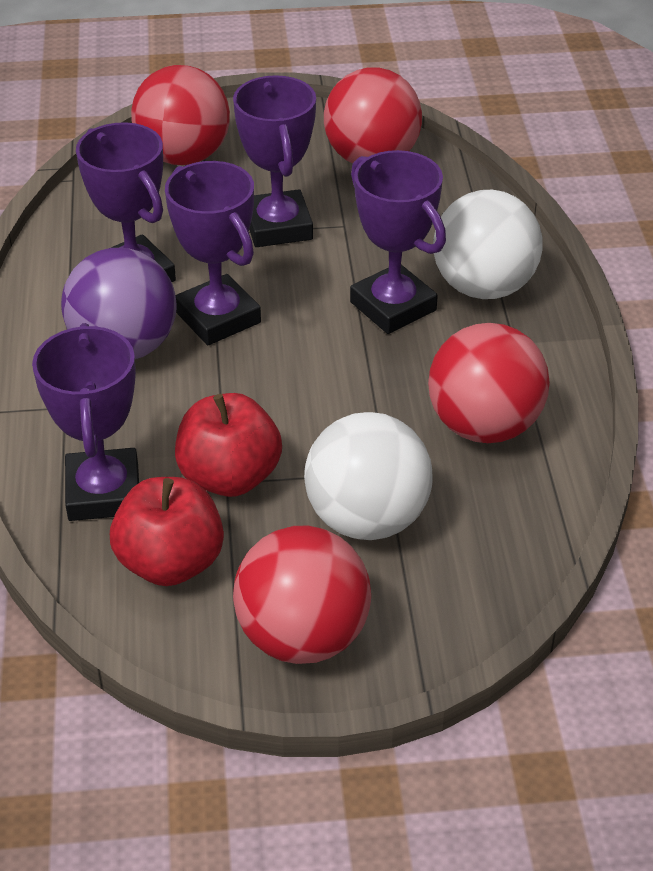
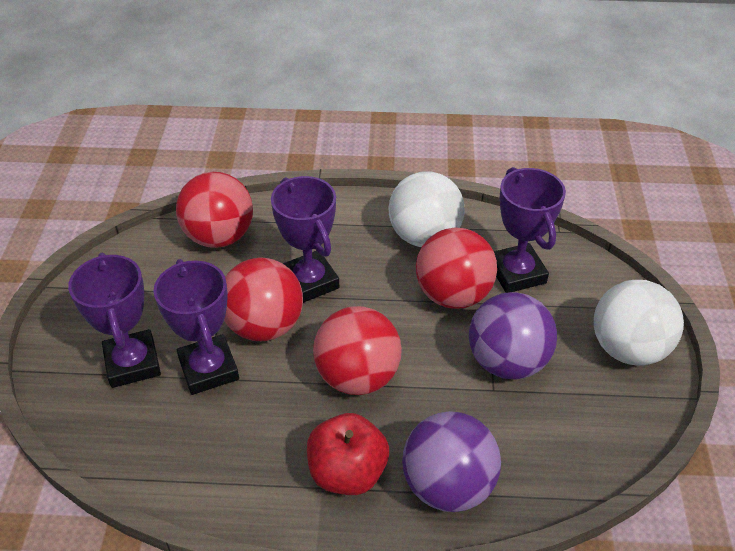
purple ball: 1 -> 2
purple trophy: 5 -> 4
red apple: 2 -> 1

